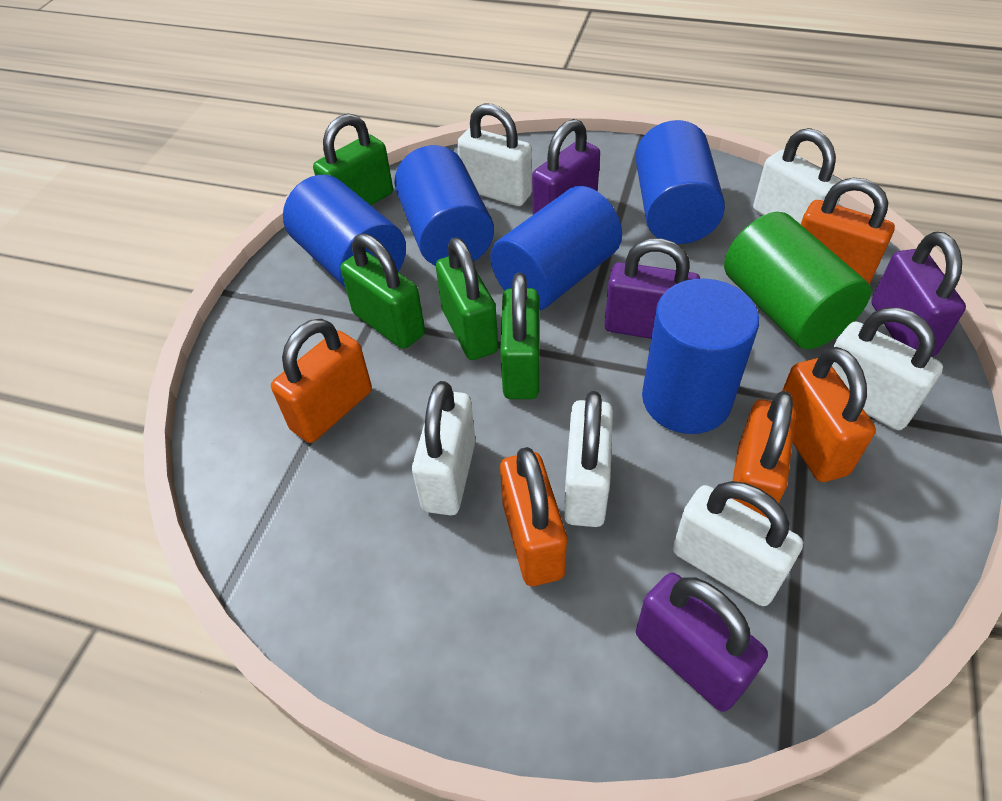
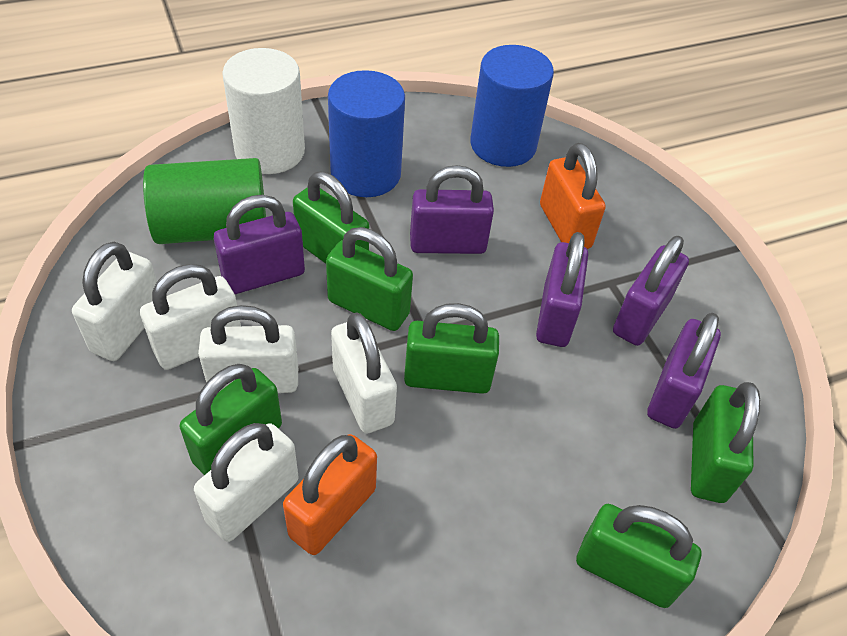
blue cylinder: 5 -> 2
green padlock: 4 -> 6
orange padlock: 5 -> 2
purple padlock: 4 -> 5
white cylinder: 0 -> 1
white padlock: 6 -> 5

